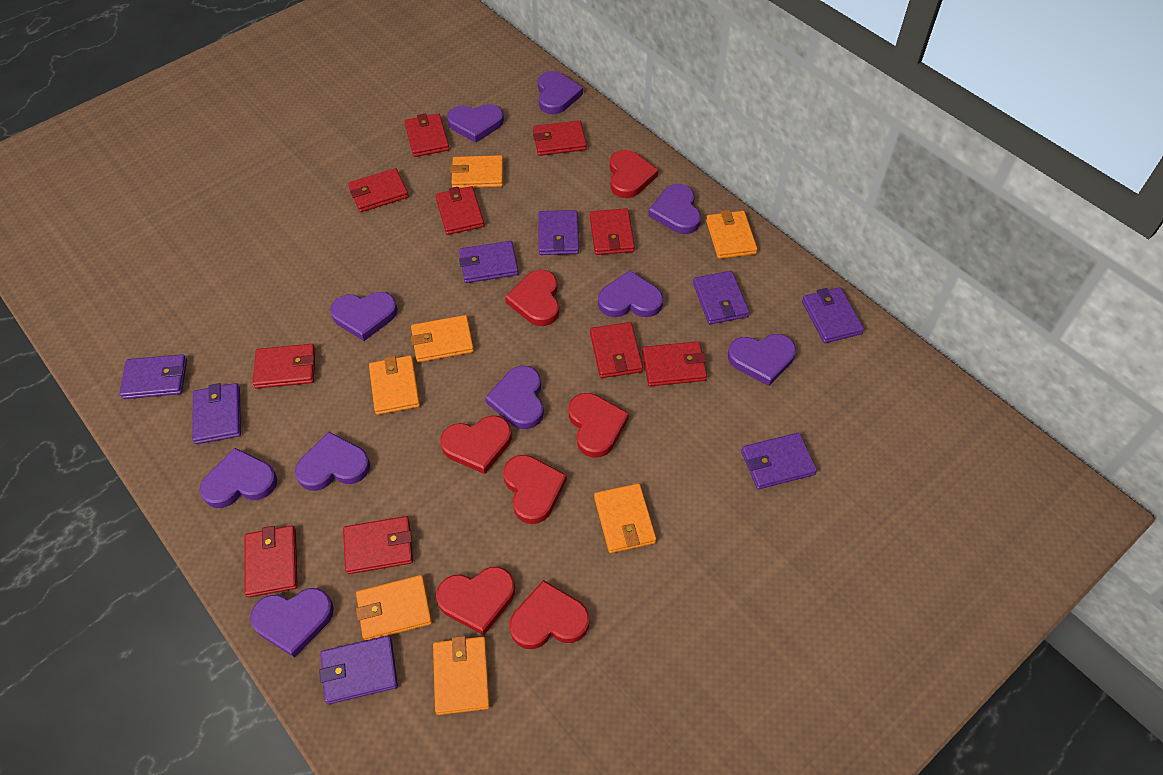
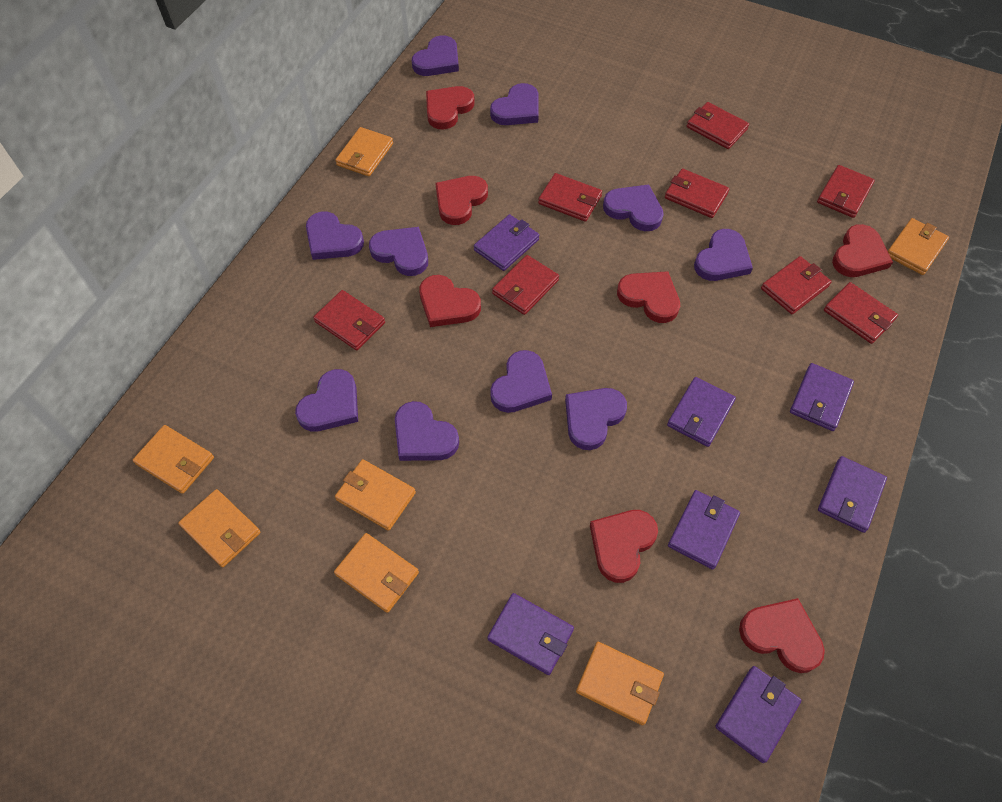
purple wallet: 8 -> 7
red wallet: 10 -> 8

